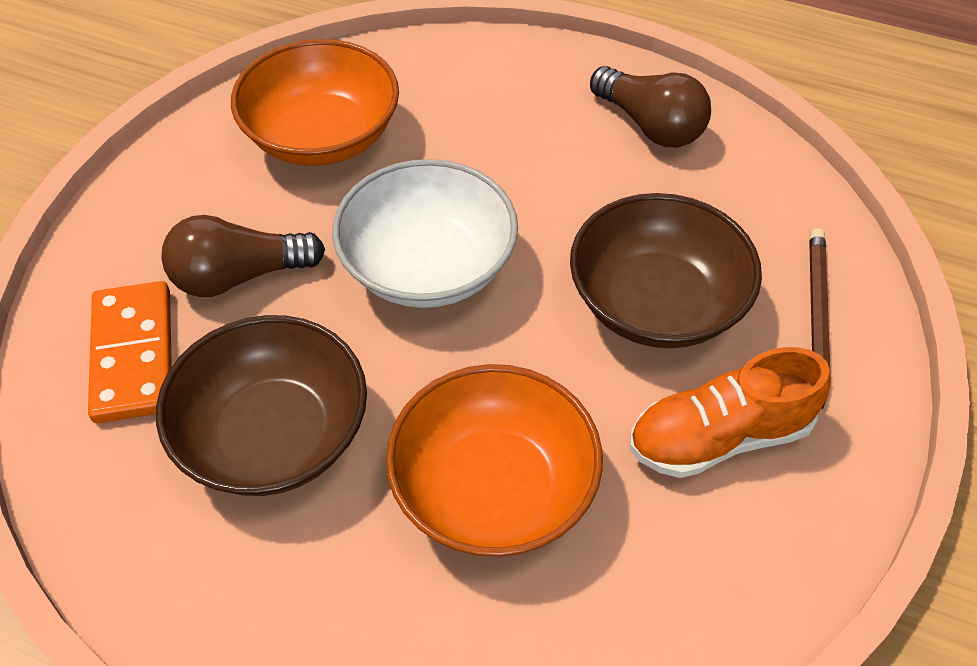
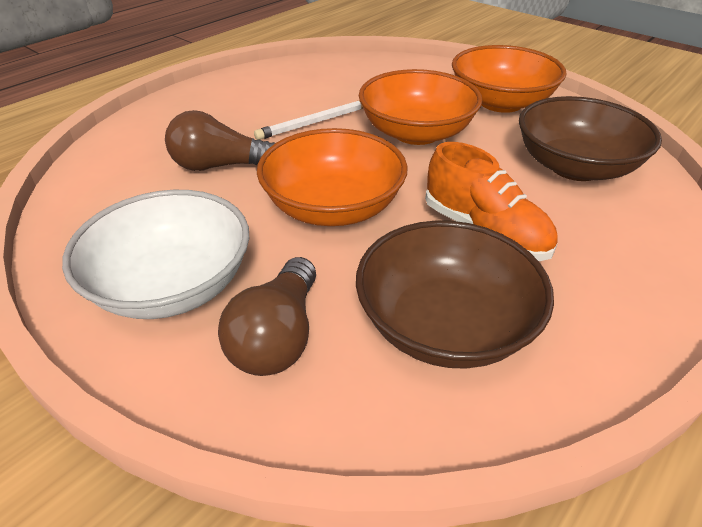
brown pencil: 1 -> 0
orange bowl: 2 -> 3
orange domino: 1 -> 0
white pencil: 0 -> 1

